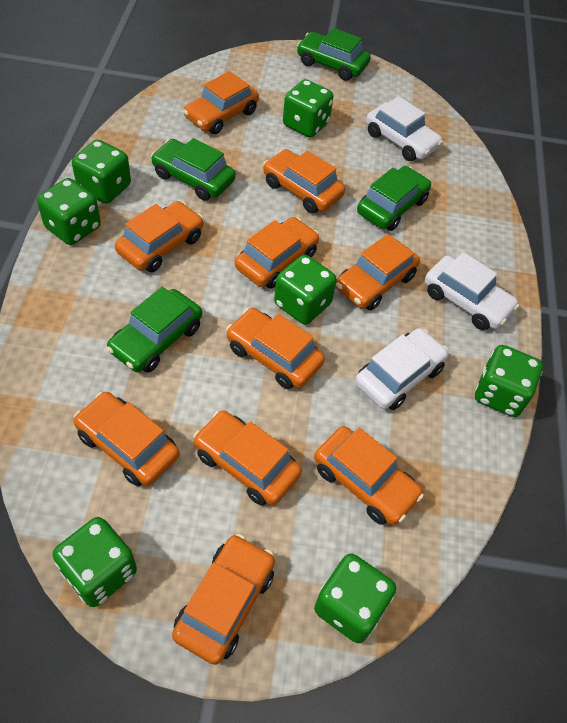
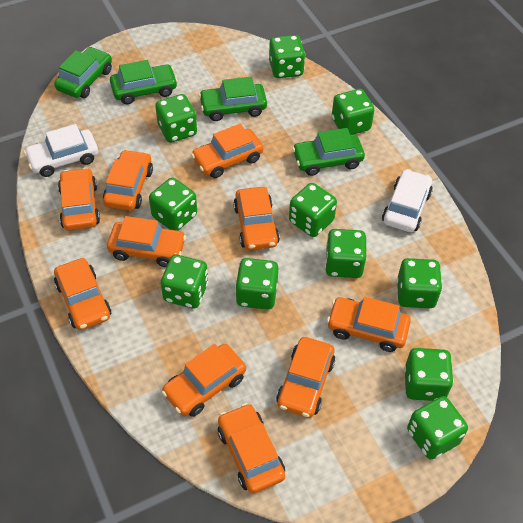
green dice: 7 -> 11
white car: 3 -> 2

